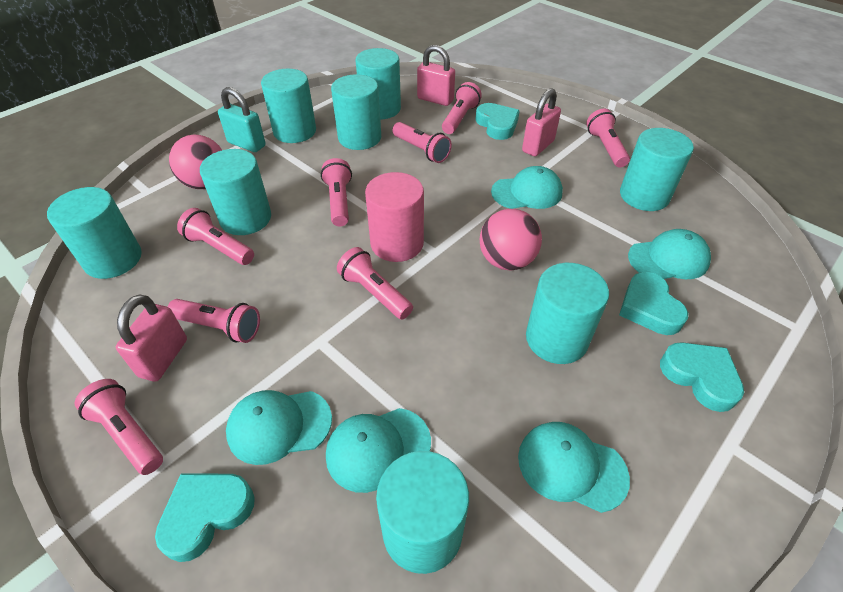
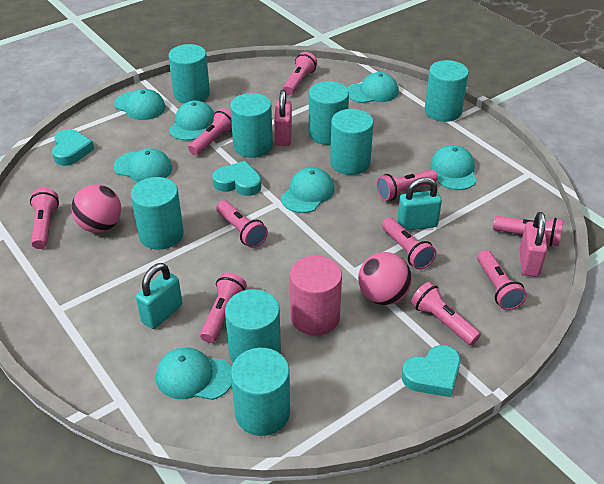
pink flashlight: 8 -> 10
pink padlock: 3 -> 2
turquoise cap: 5 -> 7
turquoise heart: 4 -> 3
turquoise padlock: 1 -> 2

